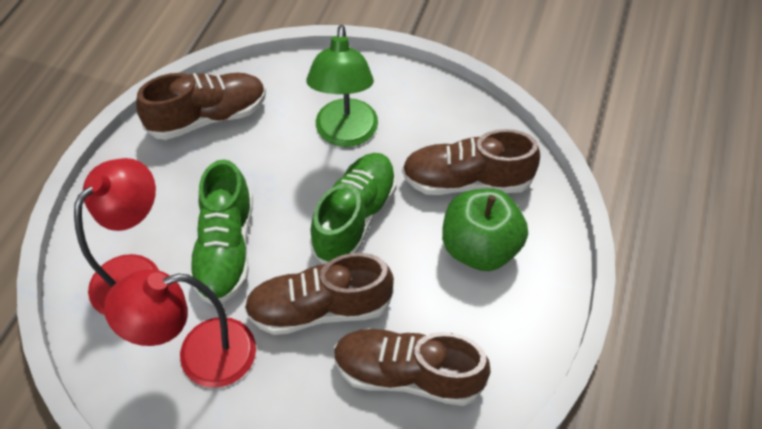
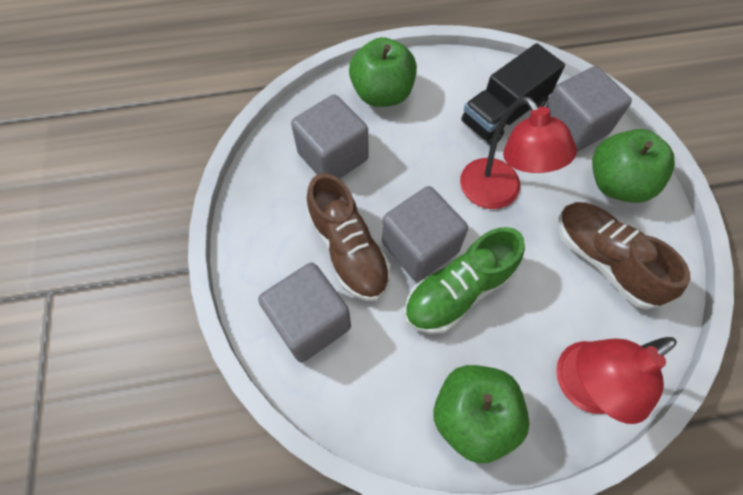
black truck: 0 -> 1
brown shoe: 4 -> 2
green apple: 1 -> 3
green lamp: 1 -> 0
green shoe: 2 -> 1
grey cube: 0 -> 4

